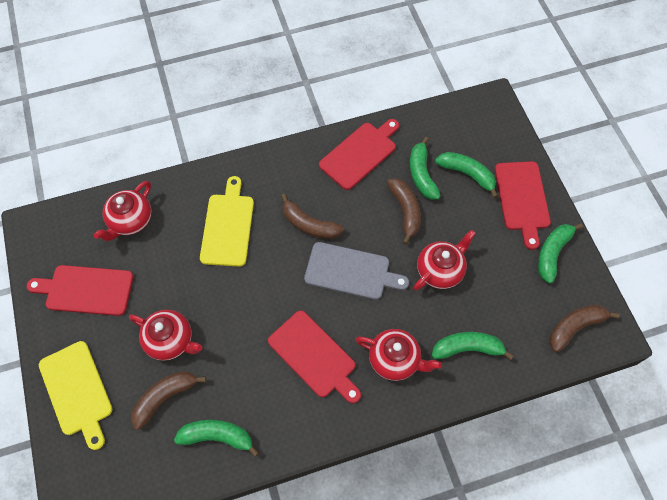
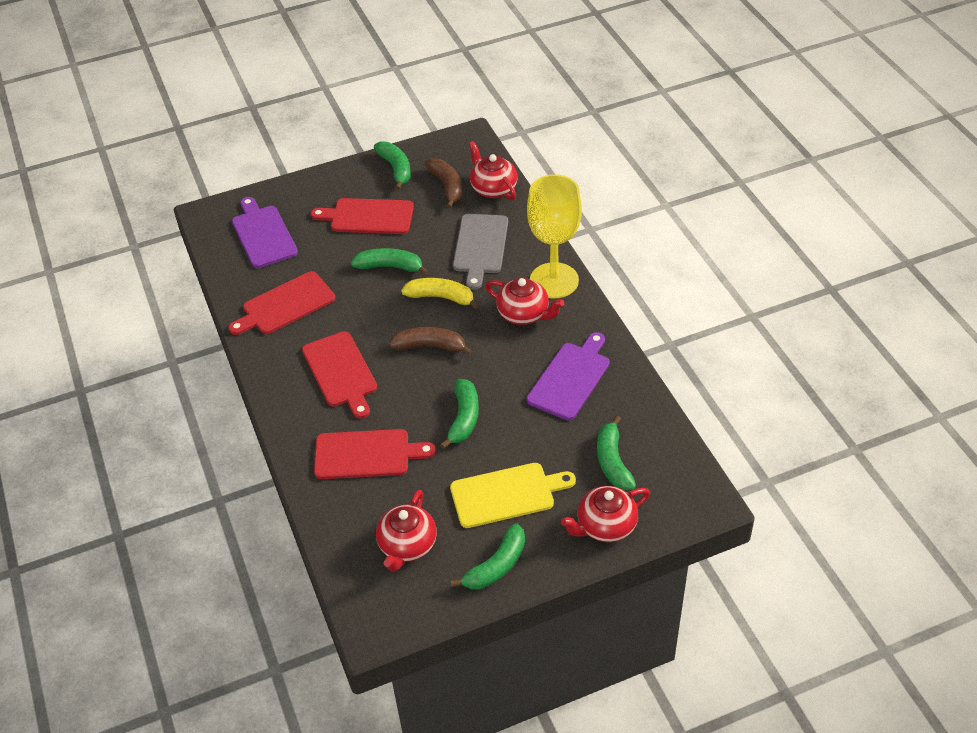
brown banana: 4 -> 2
purple cutting board: 0 -> 2
yellow banana: 0 -> 1
yellow cutting board: 2 -> 1
yellow goblet: 0 -> 1

